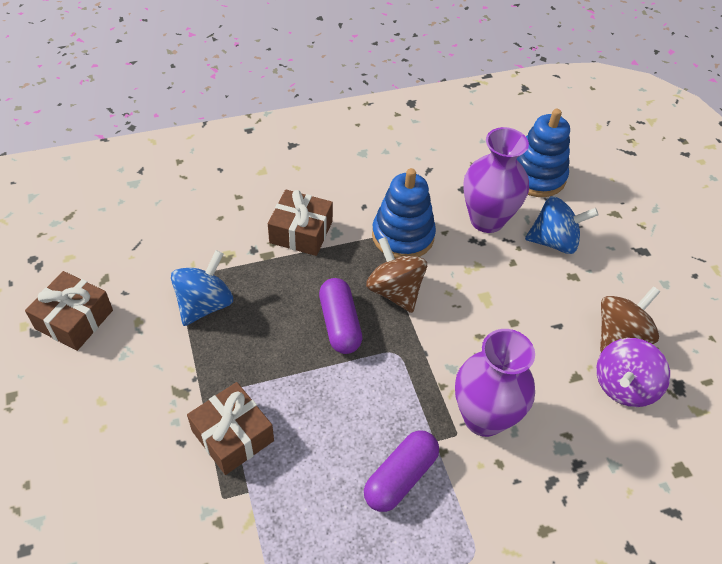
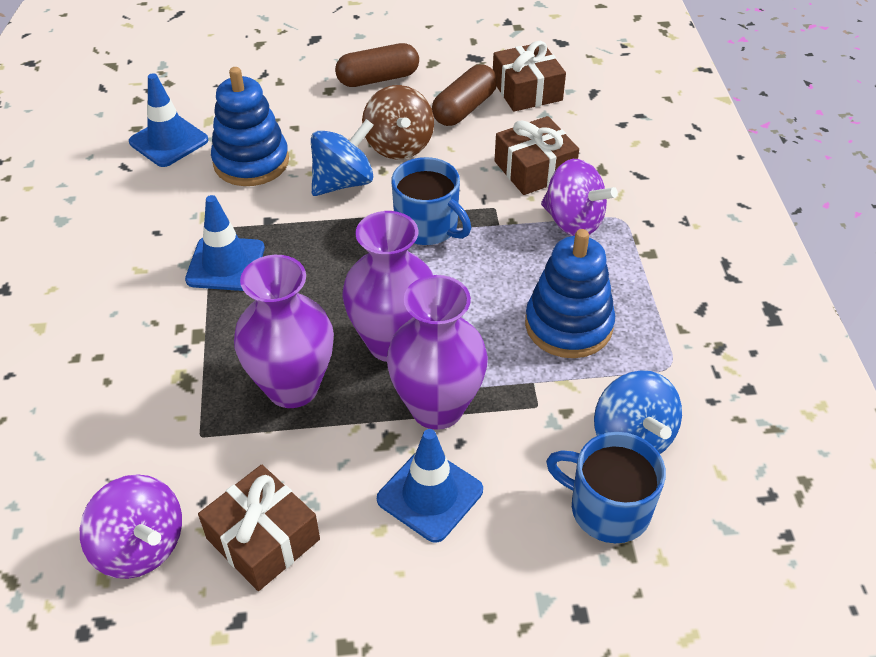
blue mug: 0 -> 2
blue traffic cone: 0 -> 3
brown capsule: 0 -> 2
brown spinning top: 2 -> 1
purple capsule: 2 -> 0
purple spinning top: 1 -> 2
purple vase: 2 -> 3

